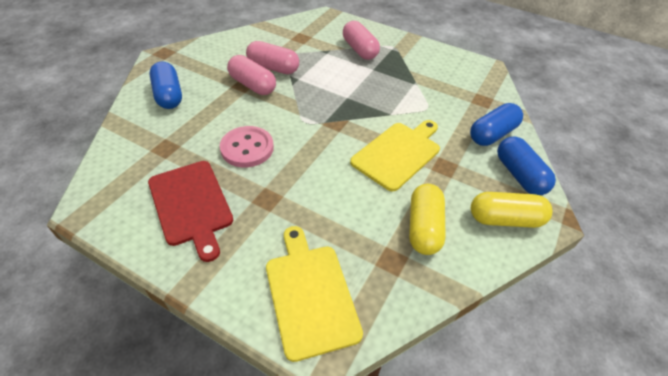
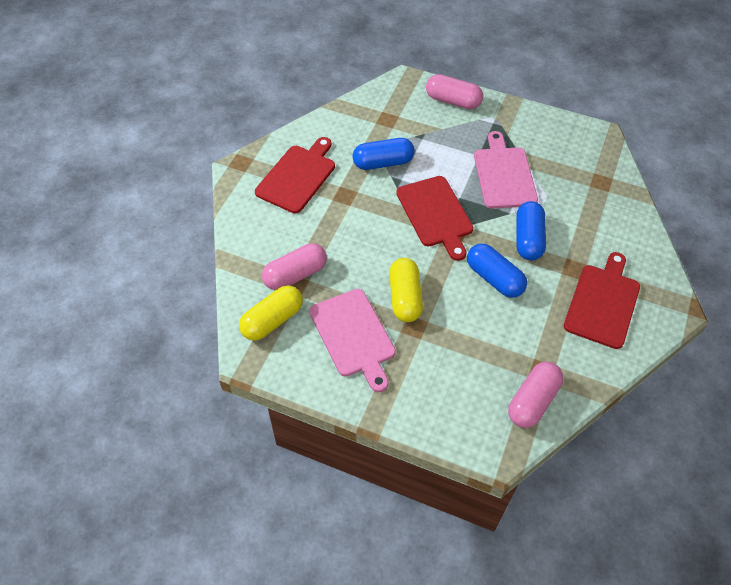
pink button: 1 -> 0
pink cutting board: 0 -> 2
red cutting board: 1 -> 3
yellow cutting board: 2 -> 0

